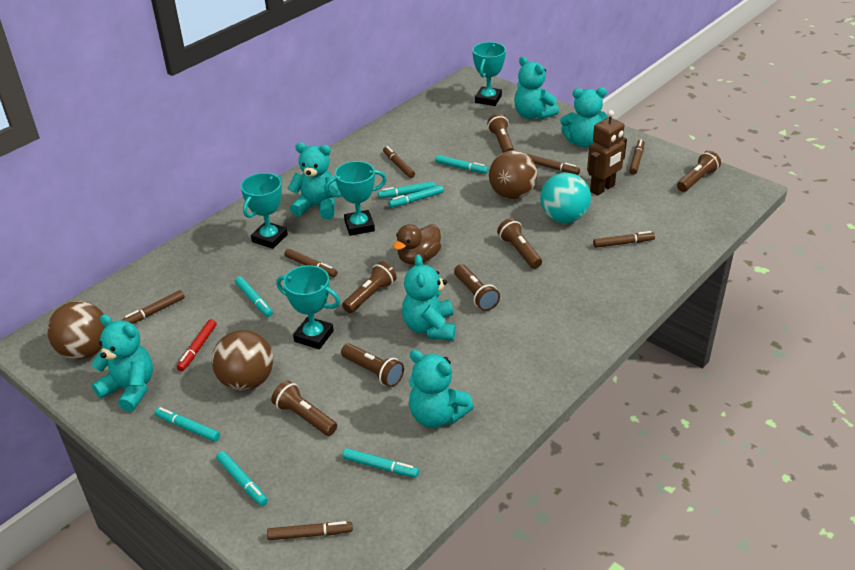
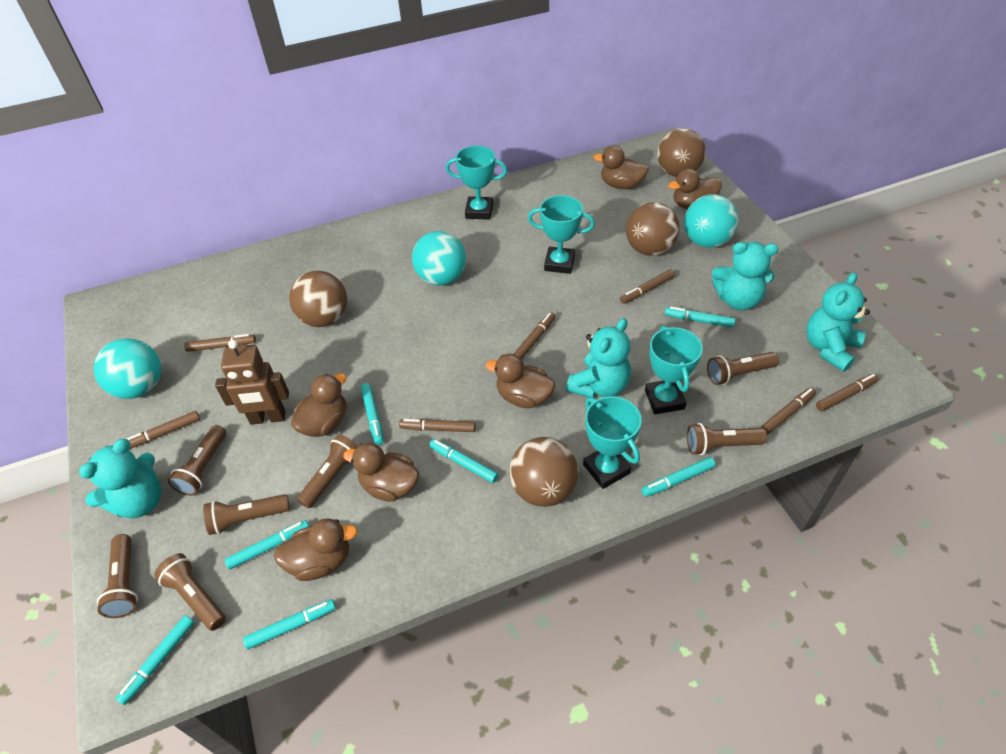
brown ball: 3 -> 4
brown duck: 1 -> 6
red marker: 1 -> 0
turquoise ball: 1 -> 3
turquoise teddy bear: 6 -> 4

